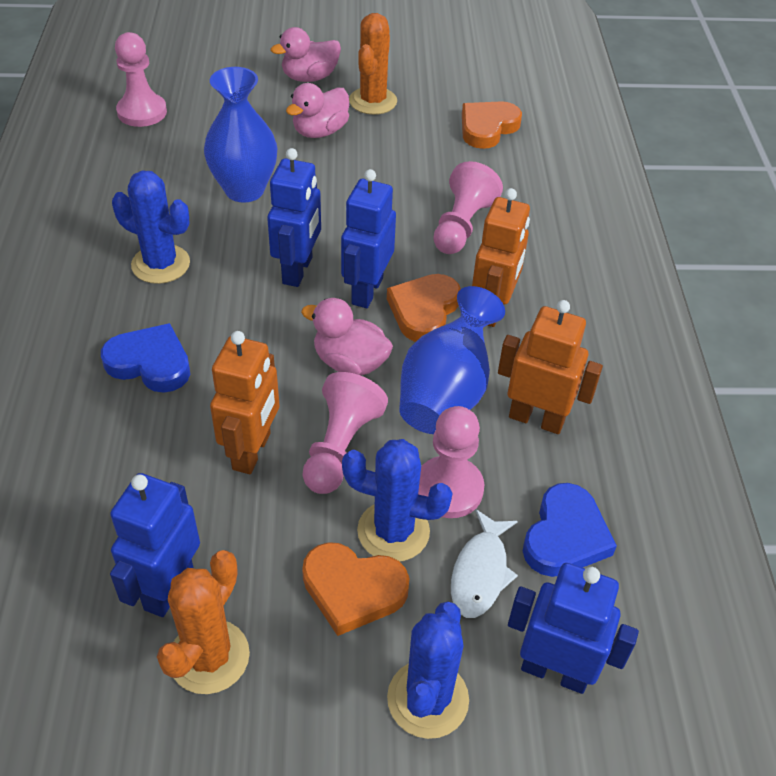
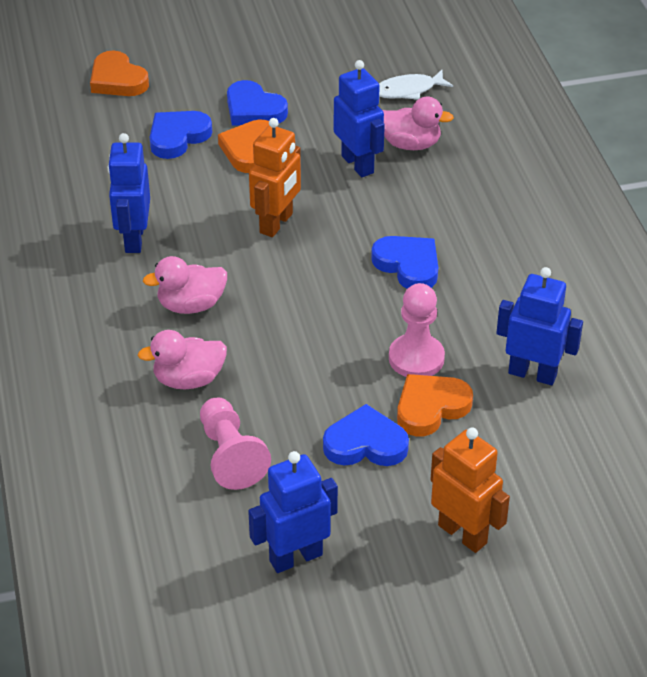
blue cactus: 3 -> 0
blue heart: 2 -> 4
blue vase: 2 -> 0
orange cactus: 2 -> 0
orange robot: 3 -> 2
pink pawn: 4 -> 2

